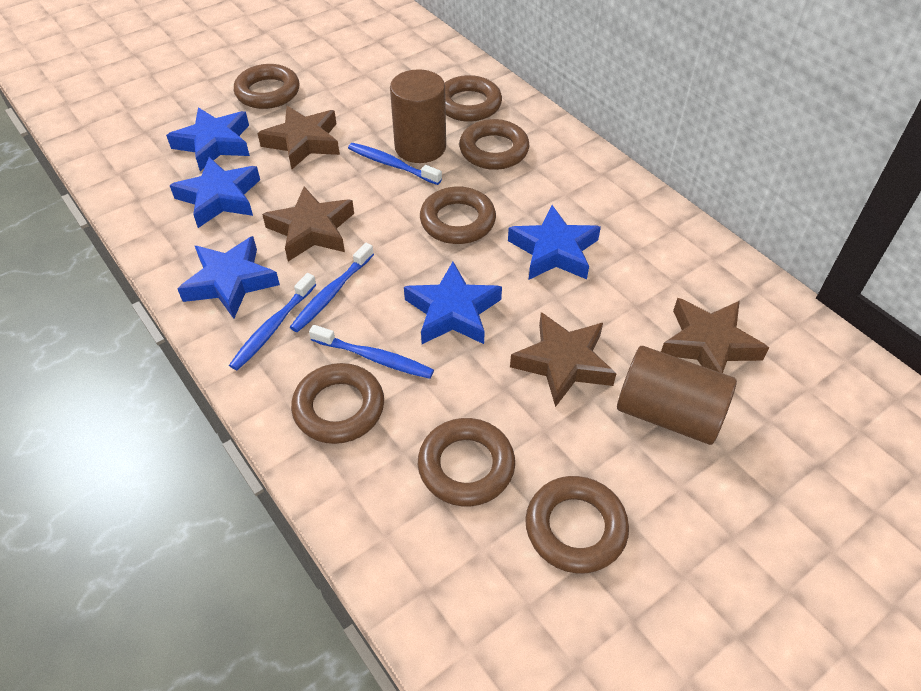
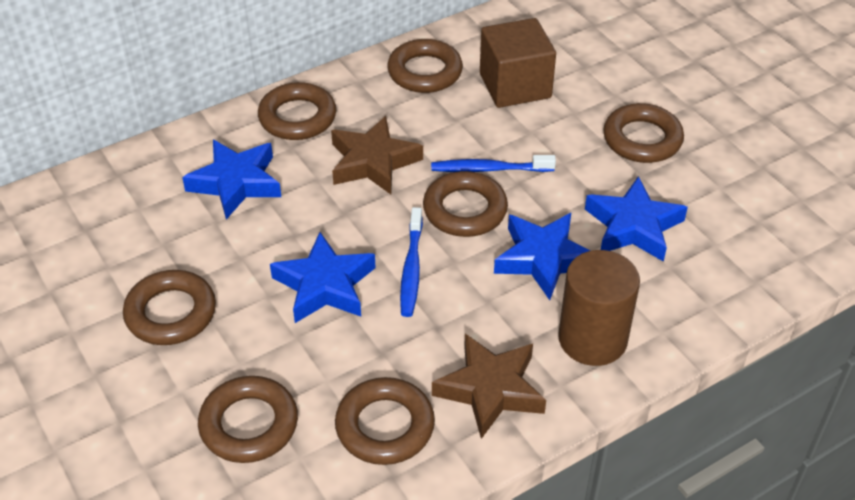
blue star: 5 -> 4
blue toothbrush: 4 -> 2
brown cube: 0 -> 1
brown cylinder: 2 -> 1
brown star: 4 -> 2

